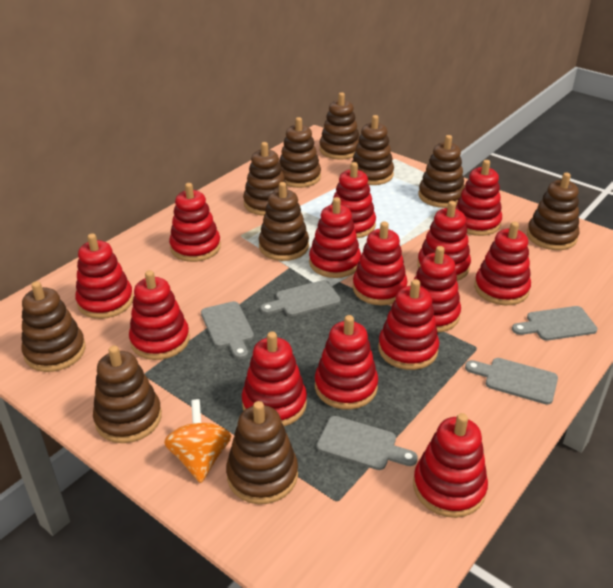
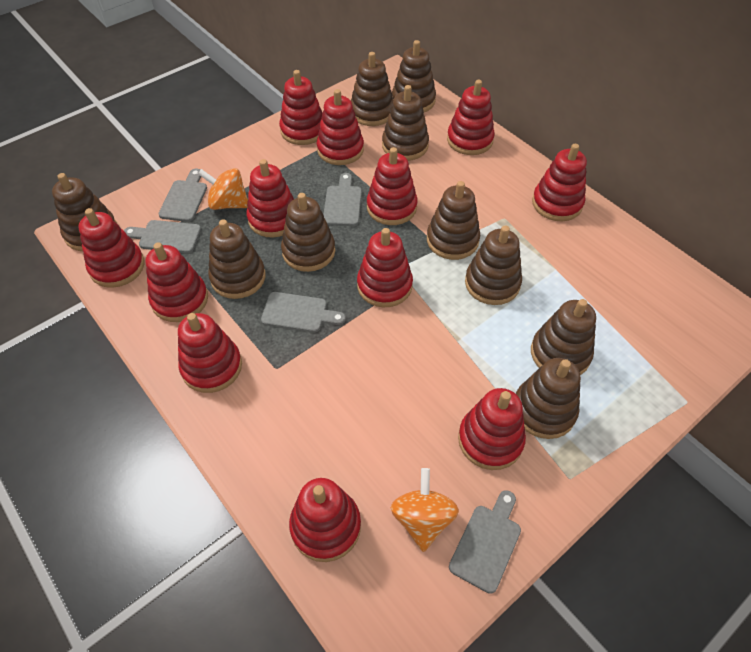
orange spinning top: 1 -> 2
red stacking toy: 14 -> 12

